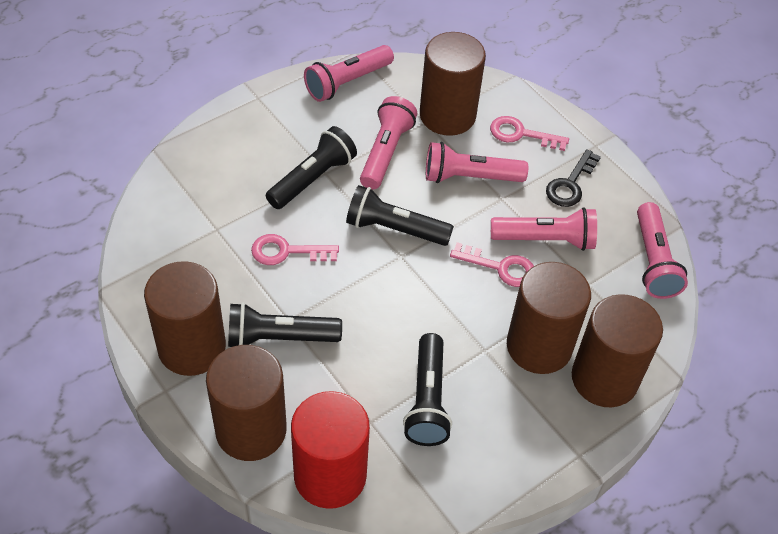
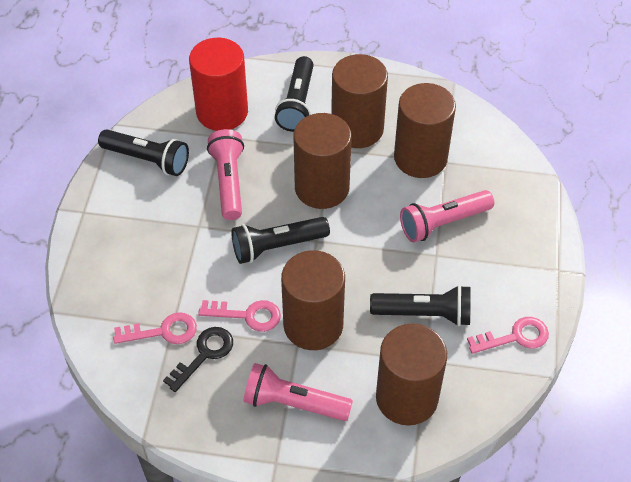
pink flashlight: 5 -> 3

